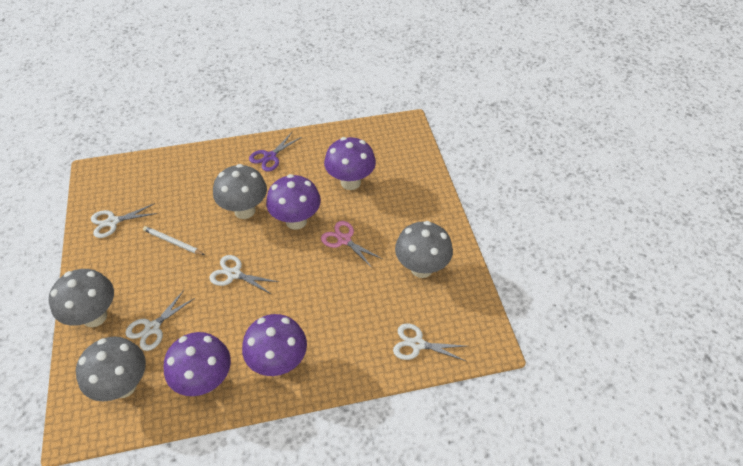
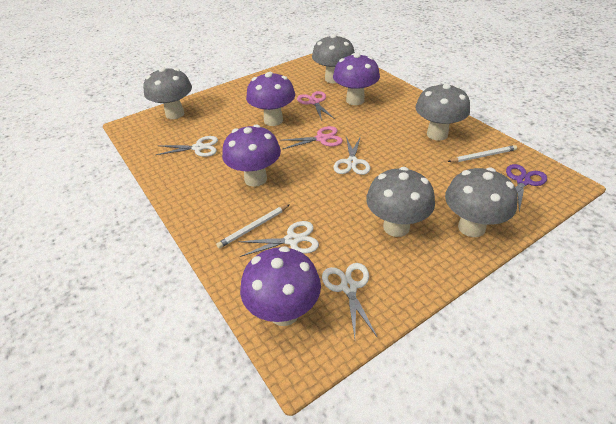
grey mushroom: 4 -> 5
pink scissors: 1 -> 2
white pencil: 1 -> 2

